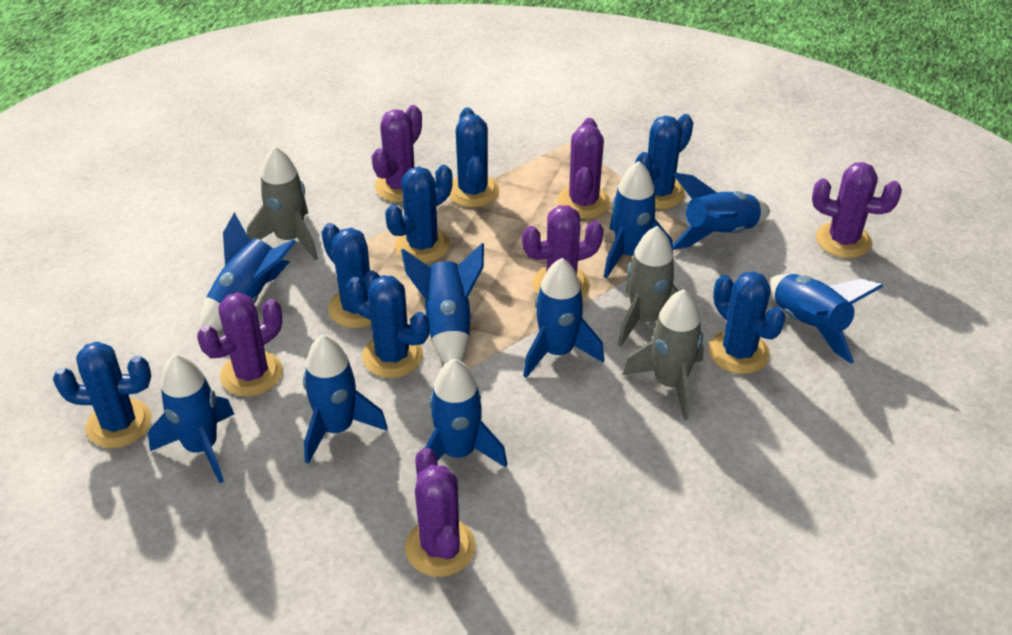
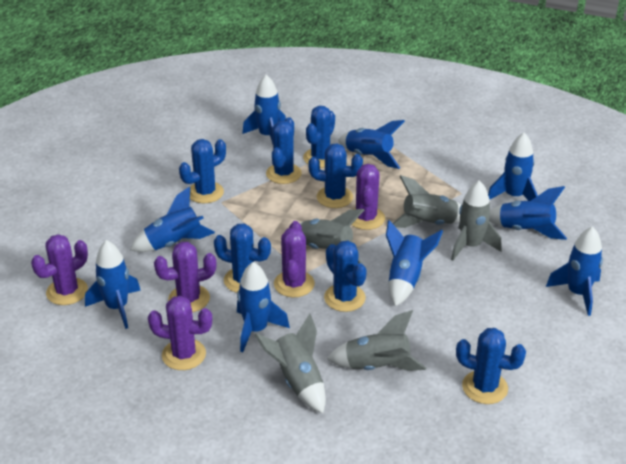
grey rocket: 3 -> 5
purple cactus: 6 -> 5

